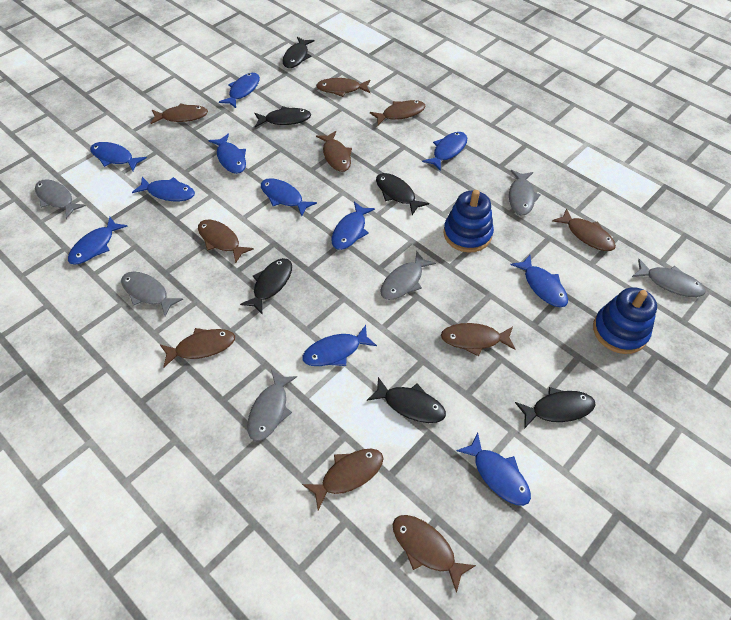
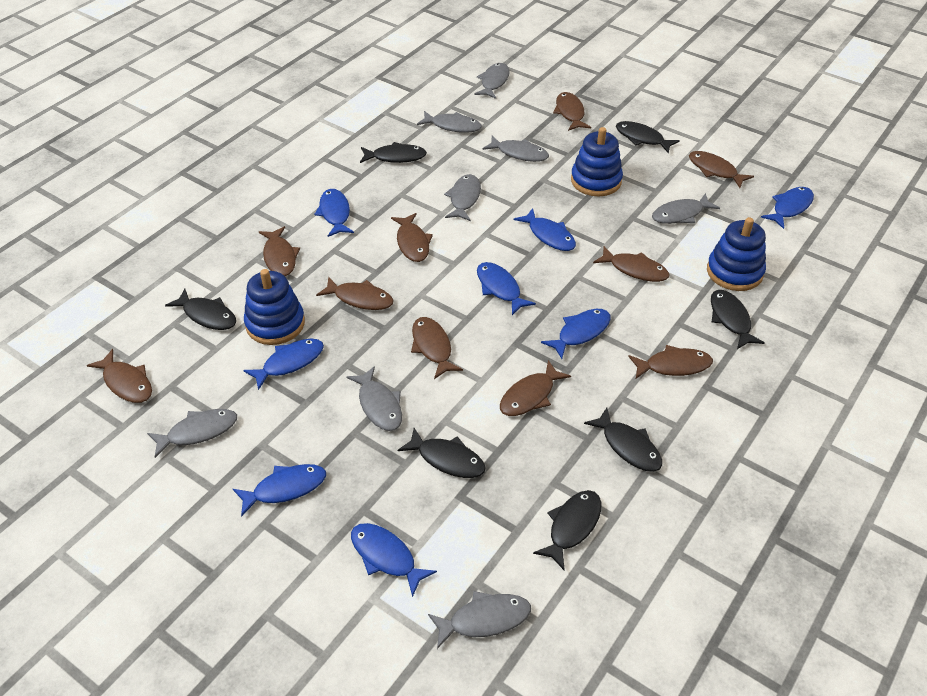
black fish: 6 -> 7
blue fish: 11 -> 8
blue stacking toy: 2 -> 3
grey fish: 6 -> 8

